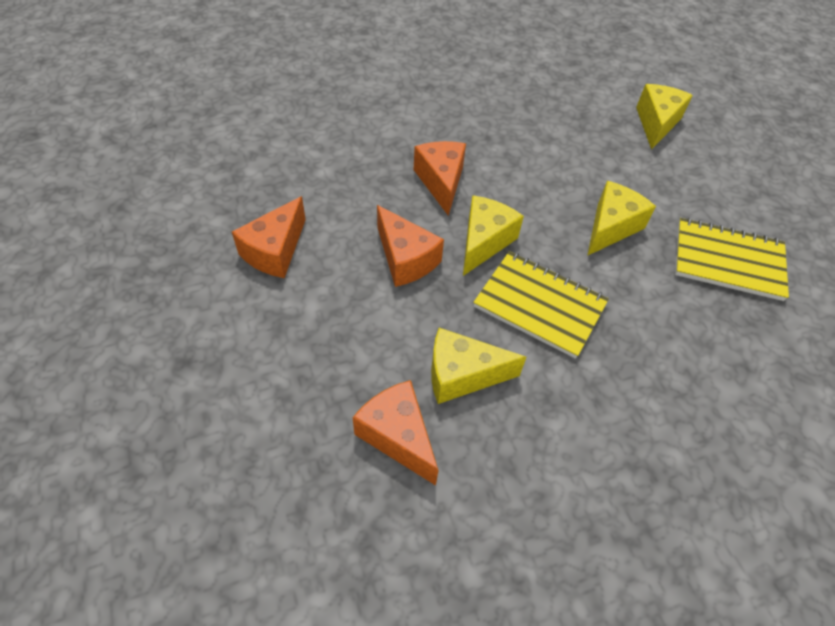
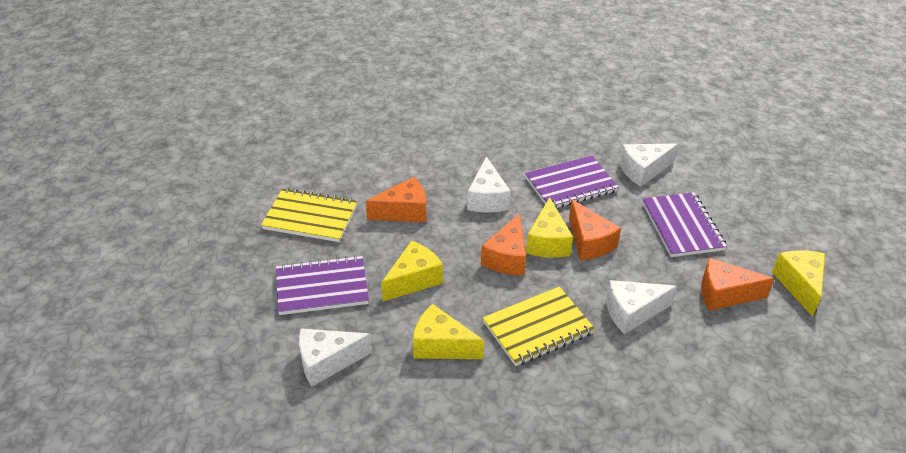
purple notebook: 0 -> 3
white cheese: 0 -> 4

